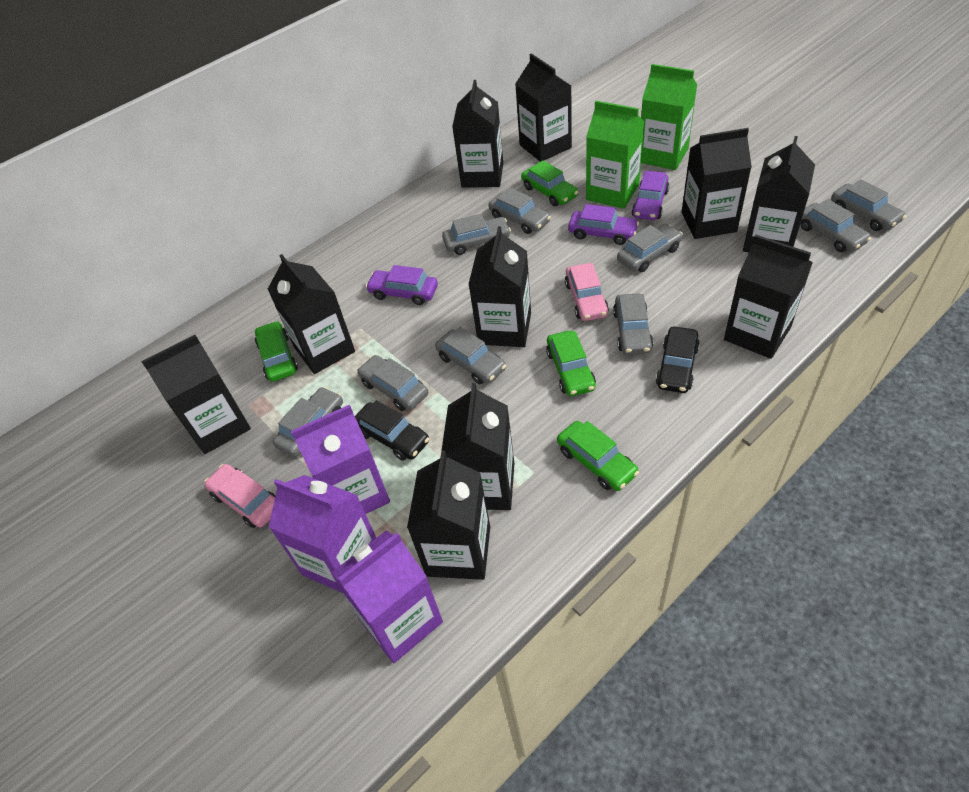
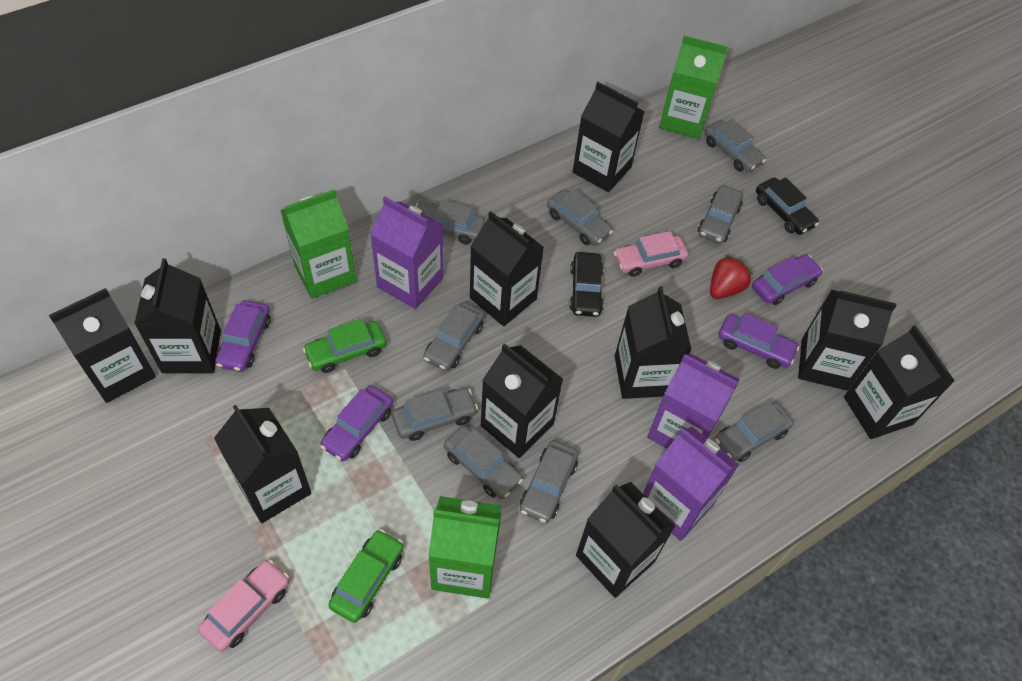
green car: 4 -> 2
green carton: 2 -> 3
purple car: 3 -> 4
red strawberry: 0 -> 1

